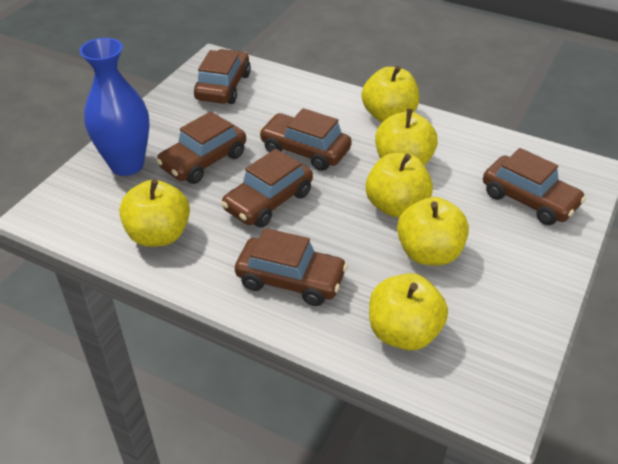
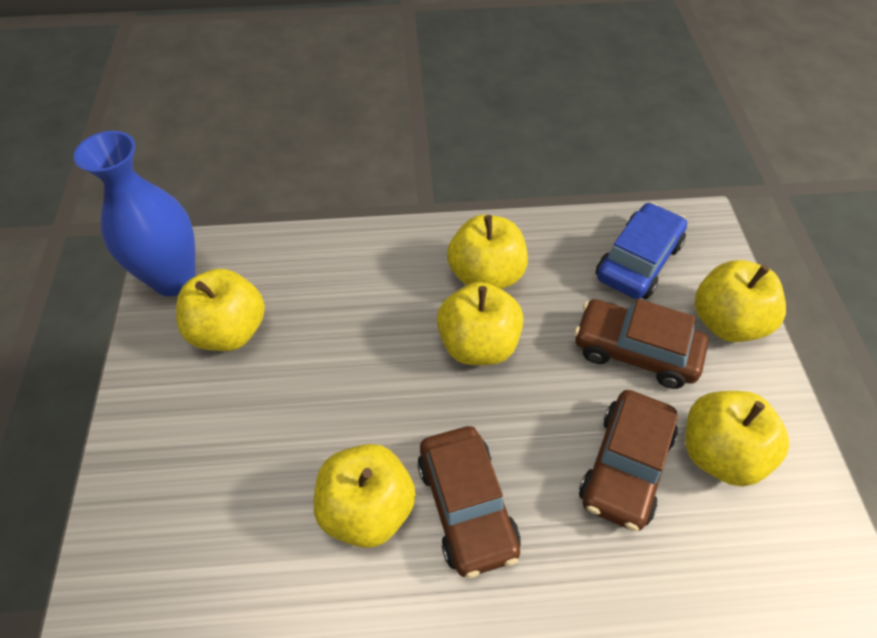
blue car: 0 -> 1
brown car: 6 -> 3

